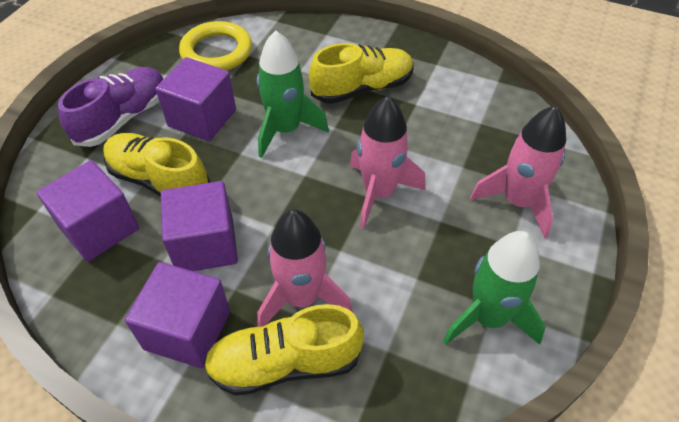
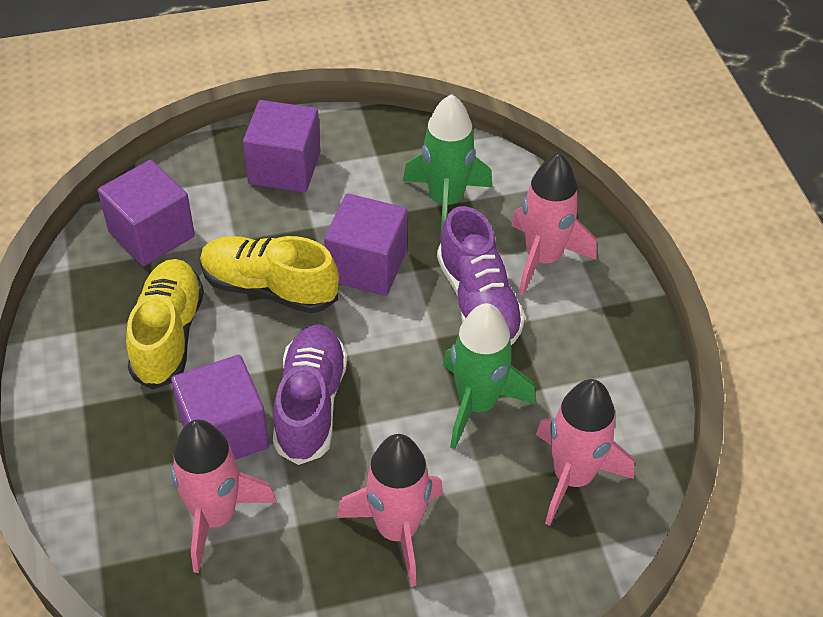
pink rocket: 3 -> 4
purple shoe: 1 -> 2
yellow ring: 1 -> 0
yellow shoe: 3 -> 2

